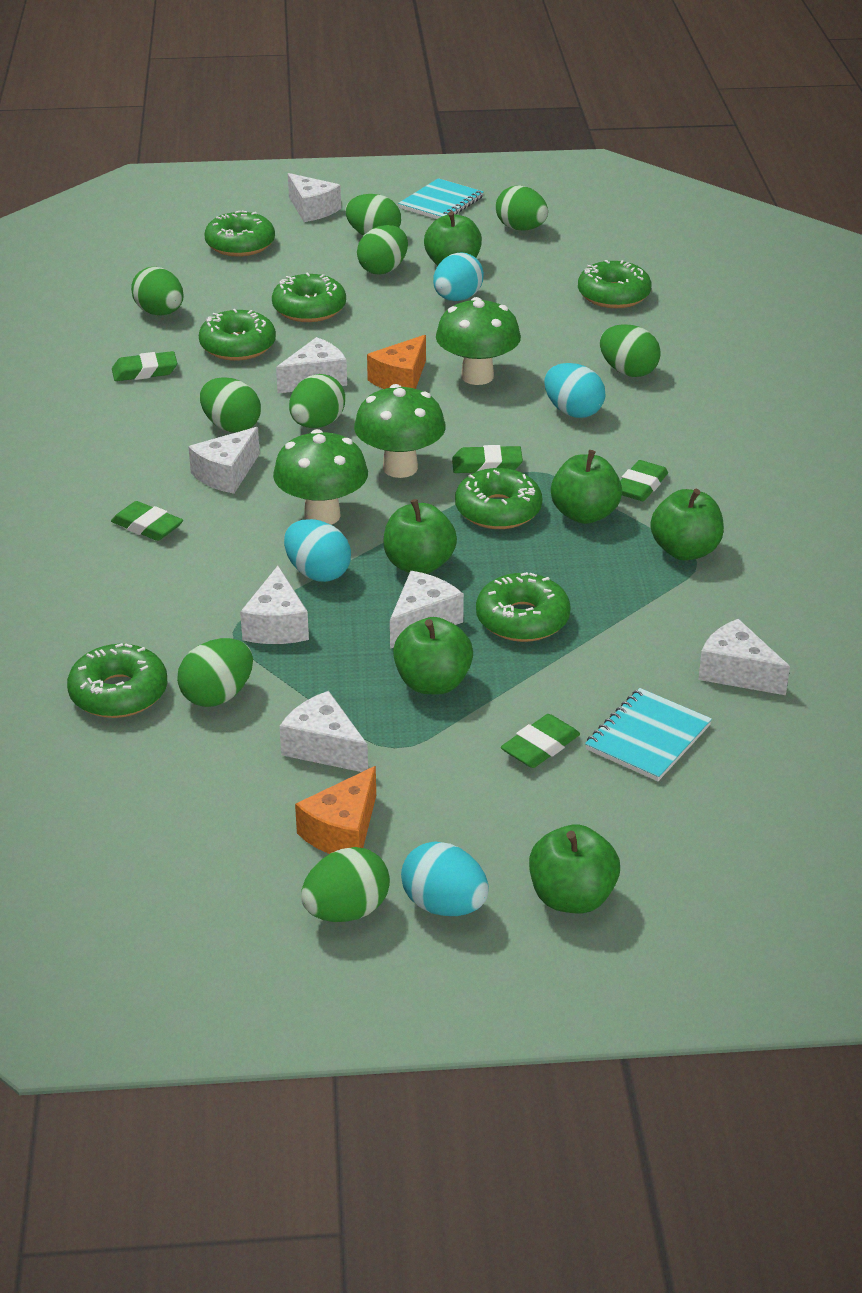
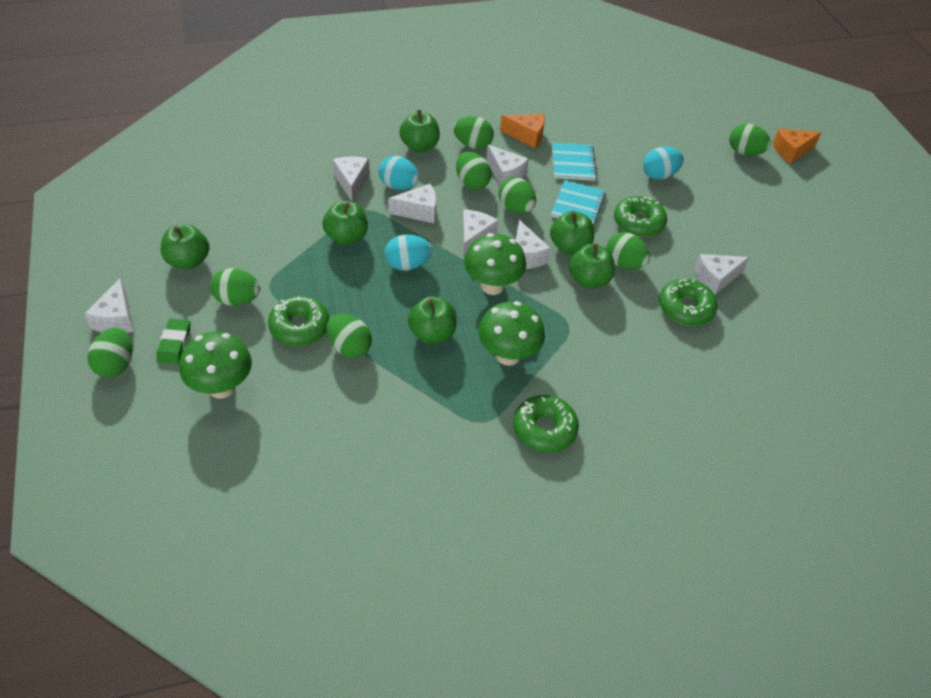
green donut: 7 -> 4
green egg: 9 -> 8
green eraser: 5 -> 1
turquoise egg: 4 -> 3

